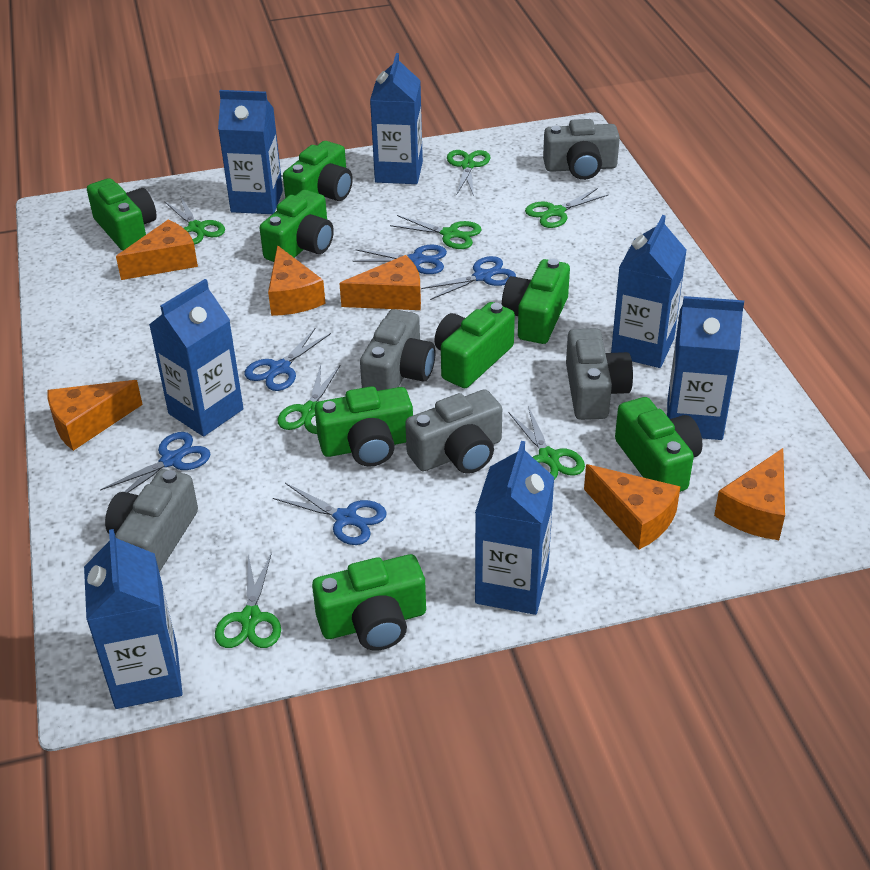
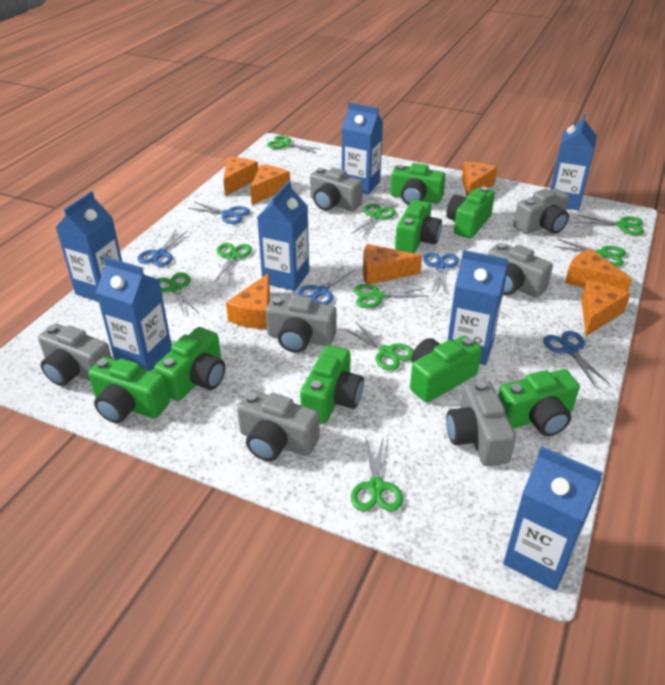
green scissors: 7 -> 9
grey camera: 5 -> 7
orange cheese: 6 -> 7

